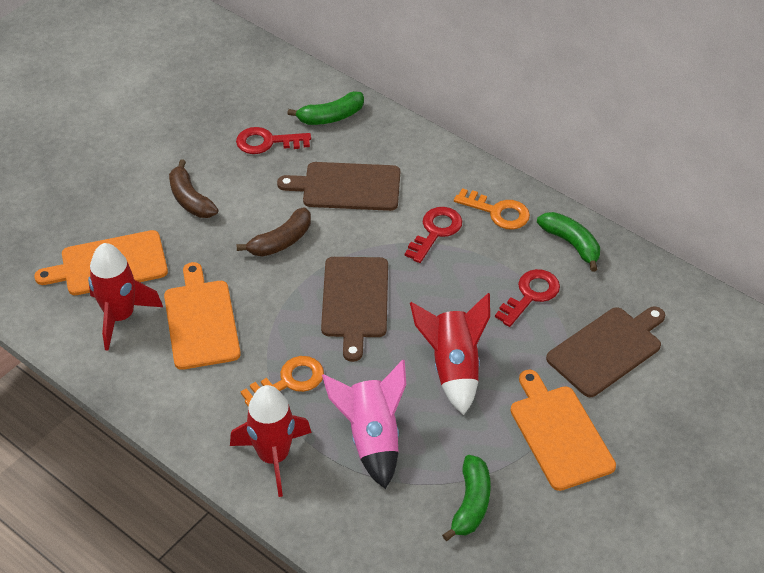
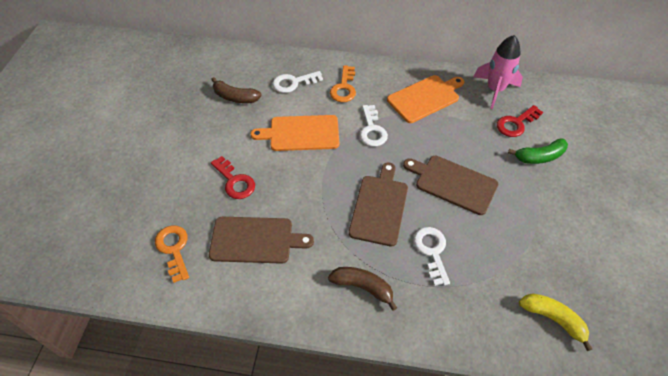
green banana: 3 -> 1
orange cutting board: 3 -> 2
red key: 3 -> 2
red rocket: 3 -> 0
white key: 0 -> 3
yellow banana: 0 -> 1

